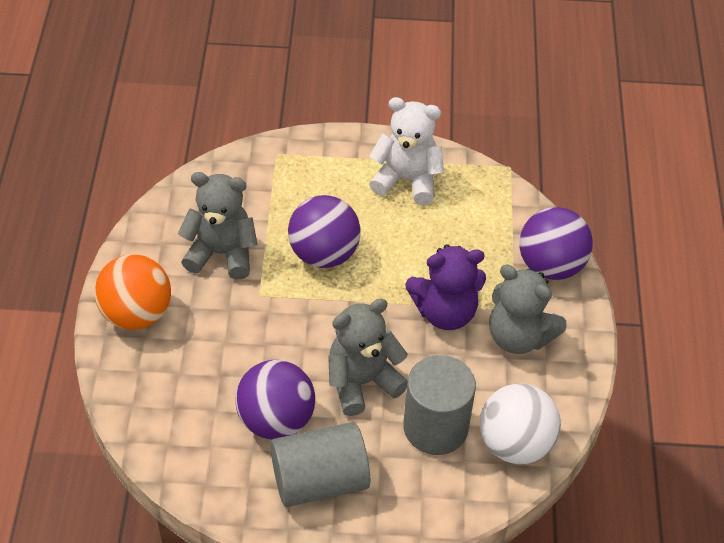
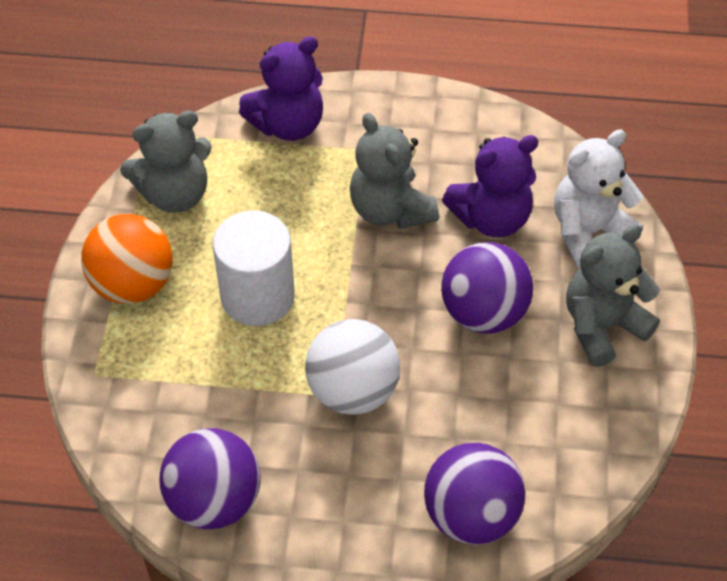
grey cylinder: 2 -> 0
purple teddy bear: 1 -> 2
white cylinder: 0 -> 1

